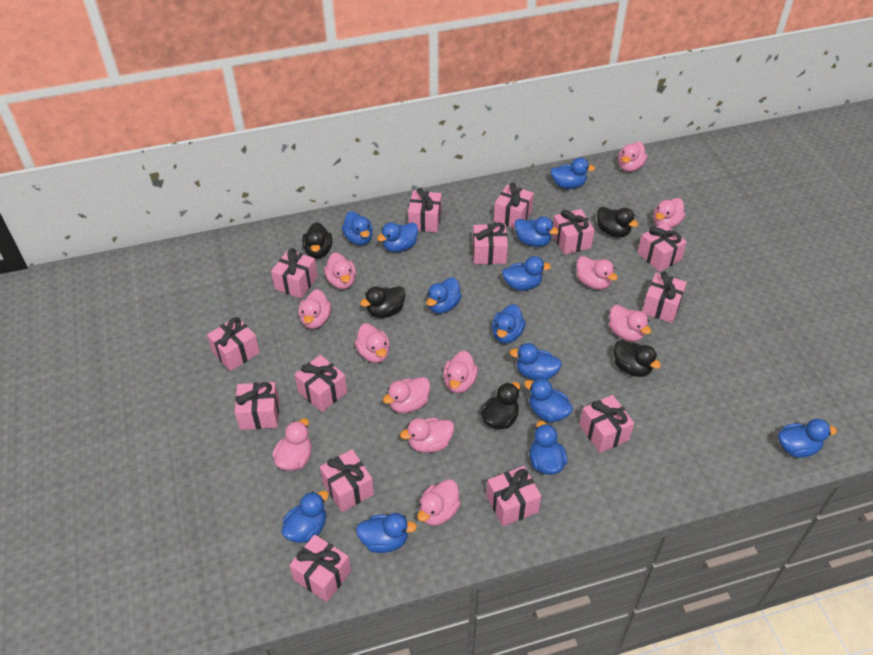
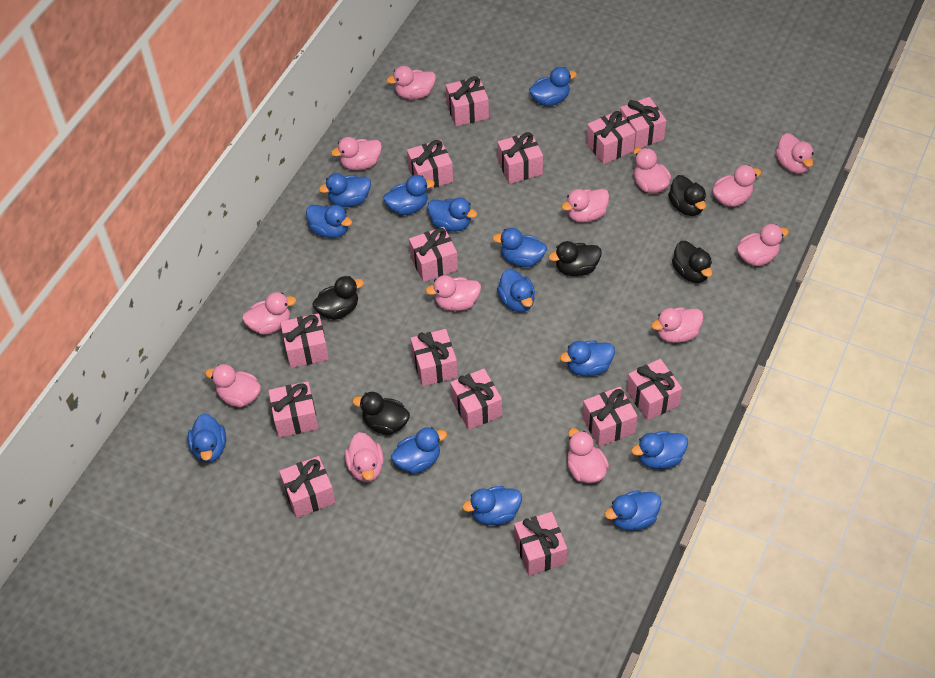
pink duck: 12 -> 13

